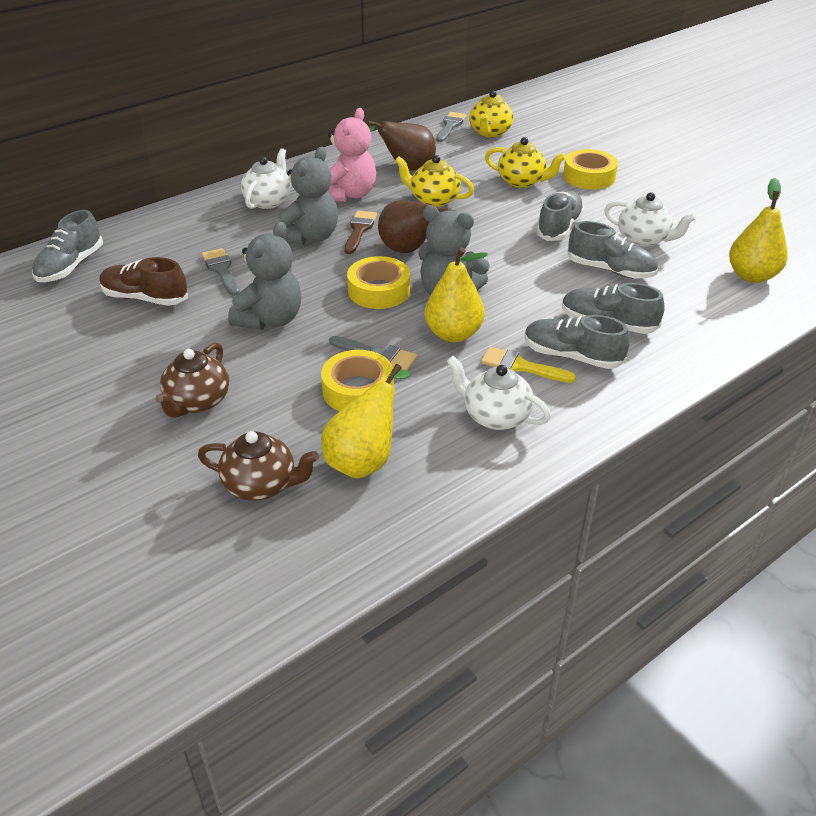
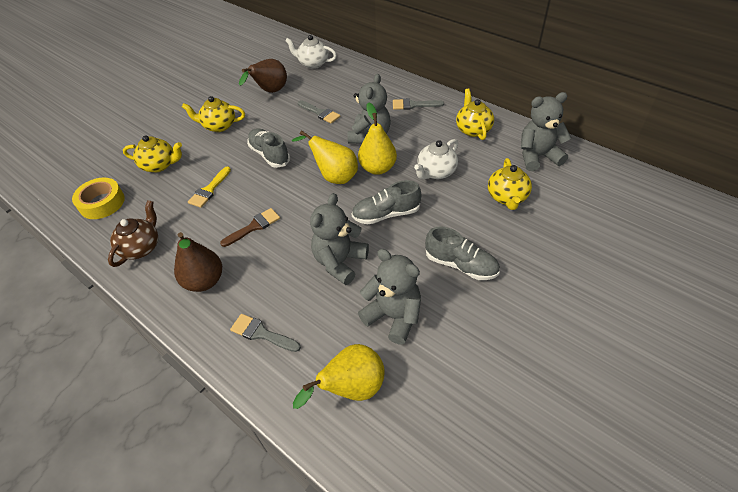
brown shoe: 1 -> 0
brown teapot: 2 -> 1
grey shoe: 5 -> 3
grey teddy bear: 3 -> 4
pink teddy bear: 1 -> 0
white teapot: 3 -> 2
yellow tape: 3 -> 1
yellow teapot: 3 -> 4

